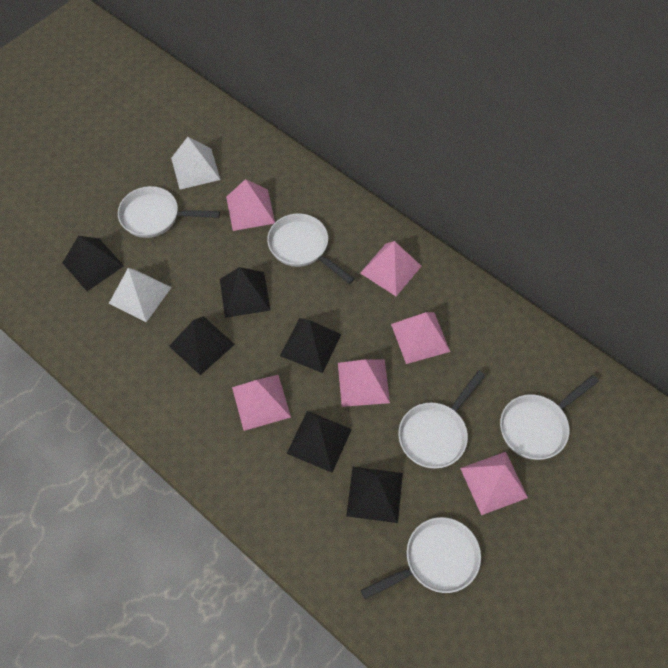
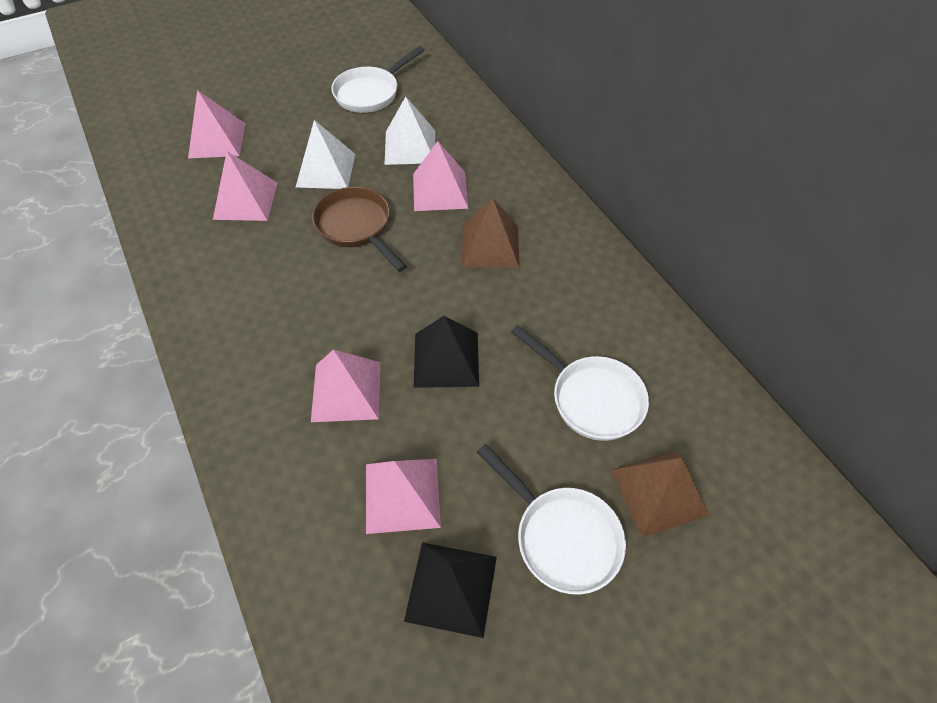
black pyramid: 6 -> 2
brown pan: 0 -> 1
brown pyramid: 0 -> 2
pink pyramid: 6 -> 5
white pan: 5 -> 3

